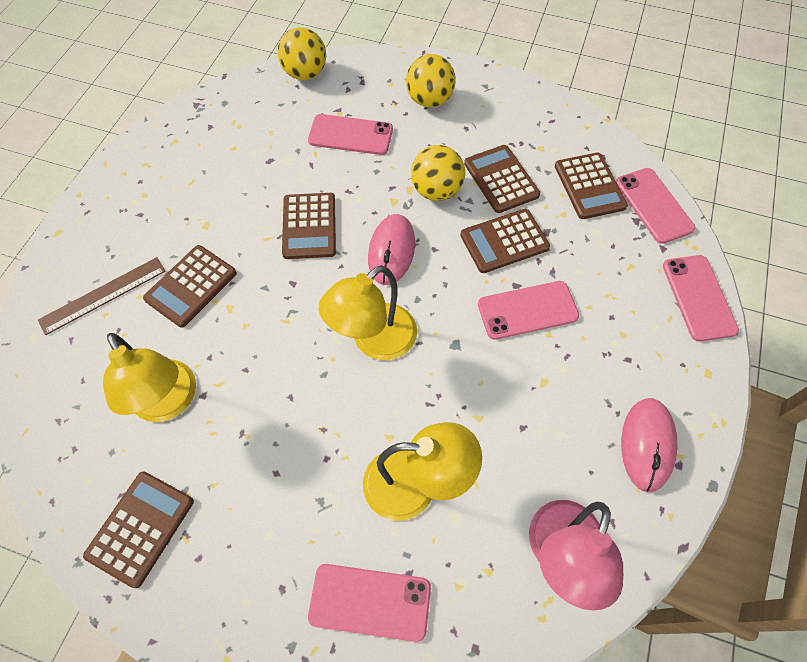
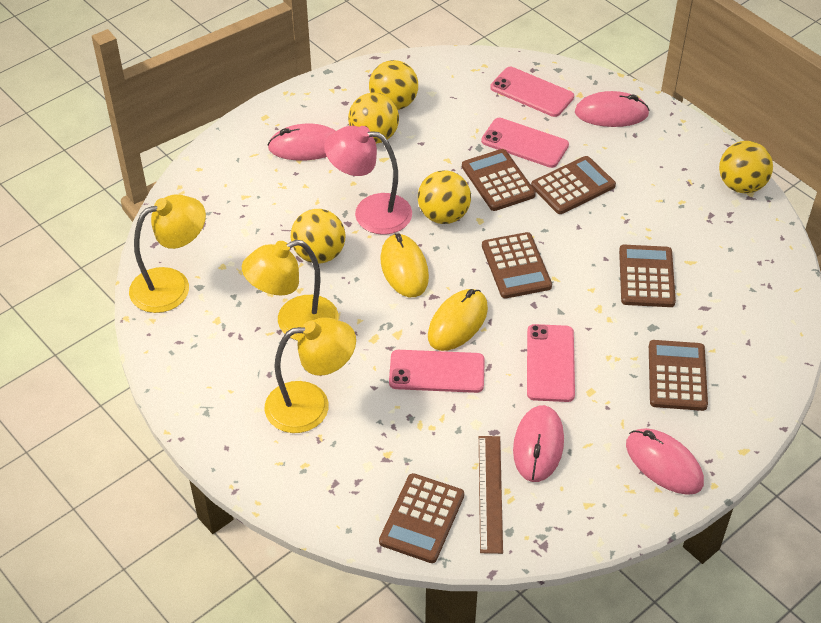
pink mouse: 2 -> 4
pink phone: 5 -> 4
yellow ball: 3 -> 5
yellow mouse: 0 -> 2

